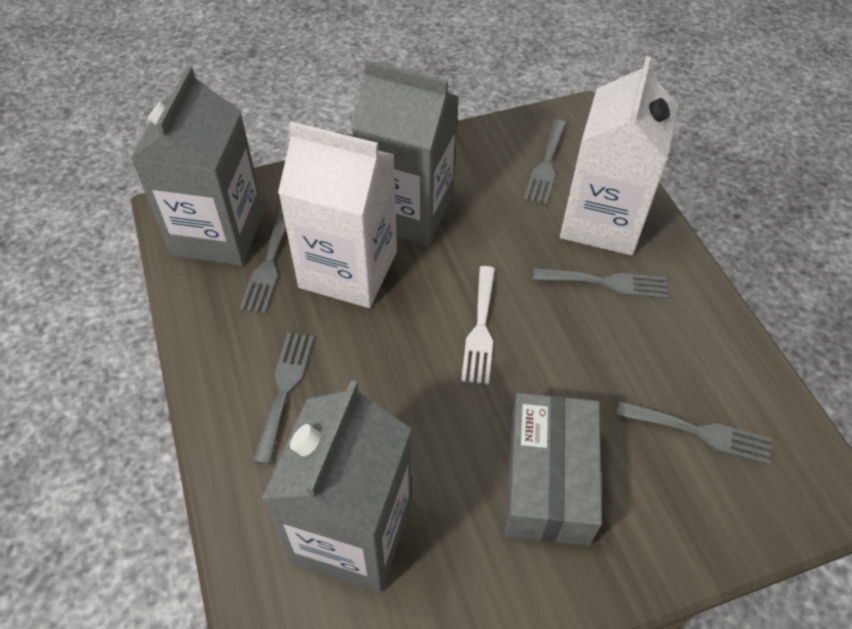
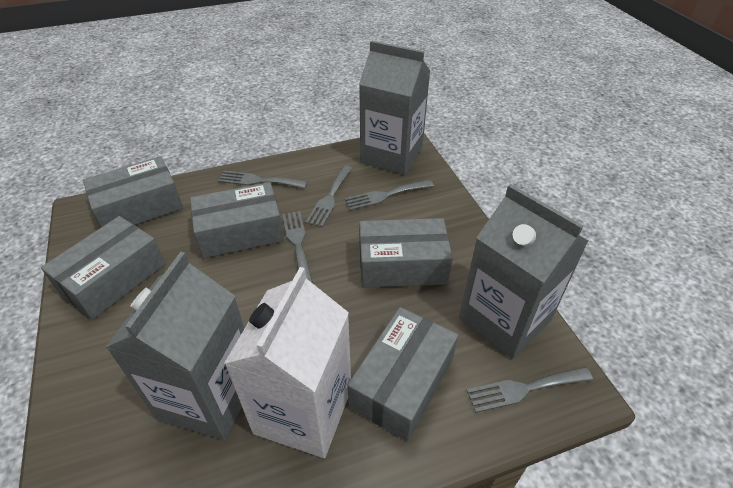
grey box: 1 -> 5
white carton: 2 -> 1
white fork: 1 -> 0

